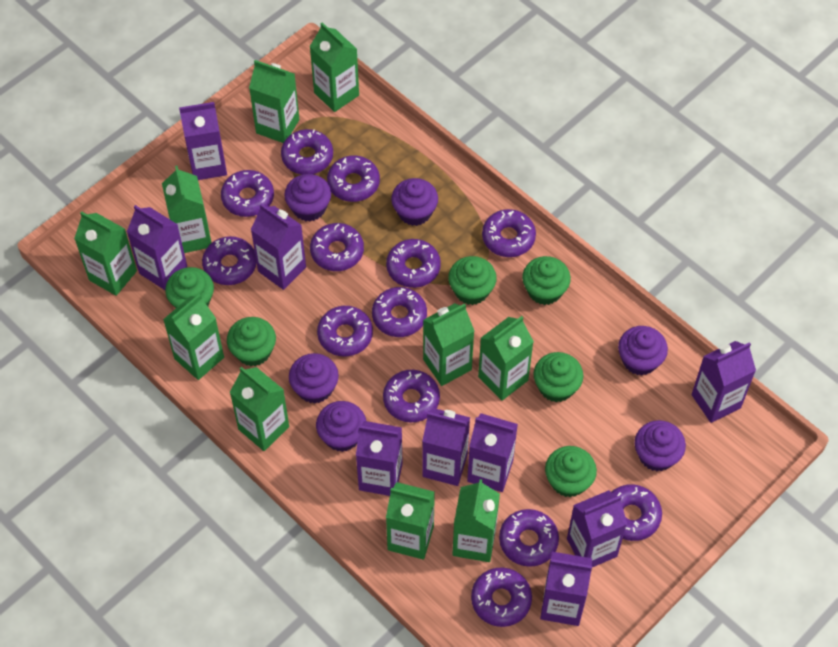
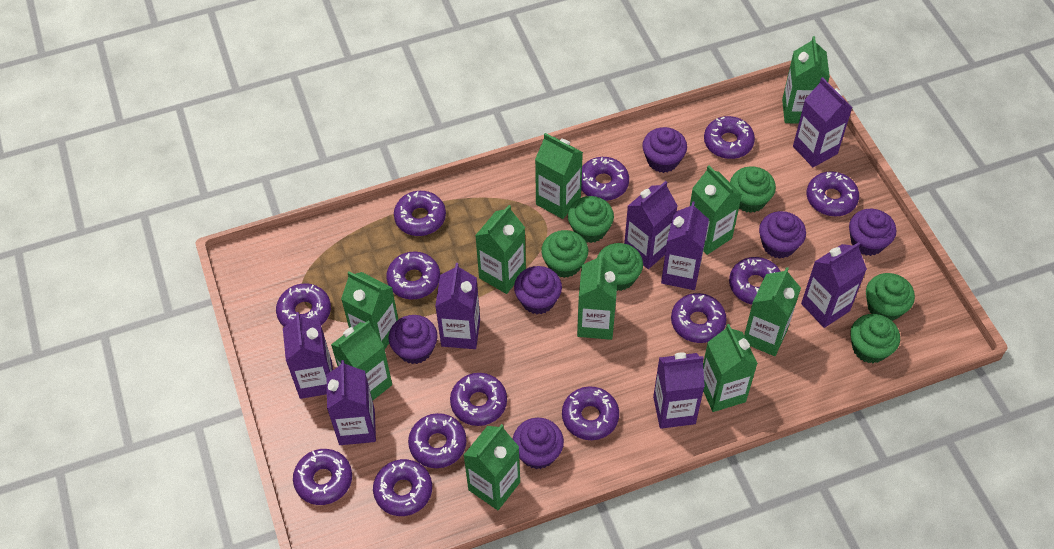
purple carton: 9 -> 8

